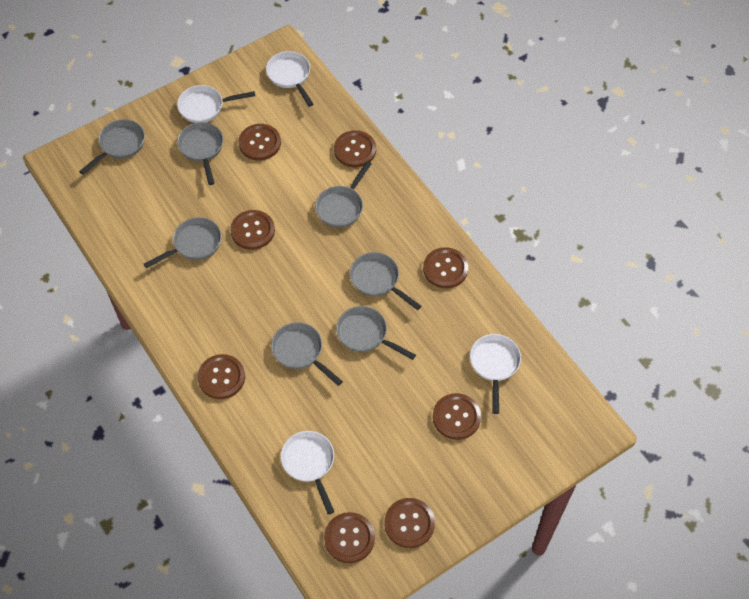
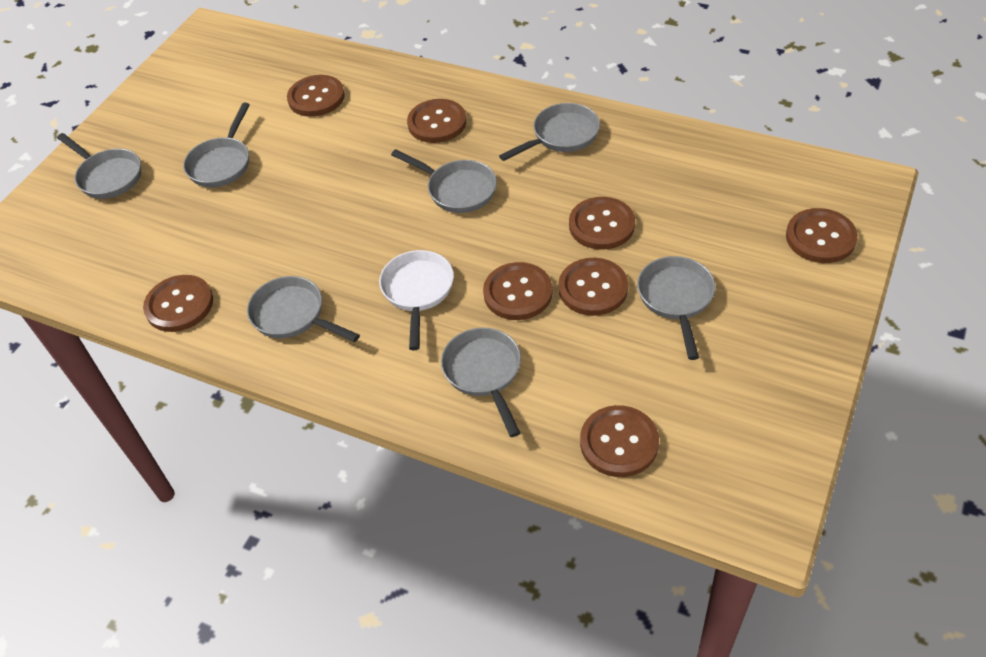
white pan: 4 -> 1

